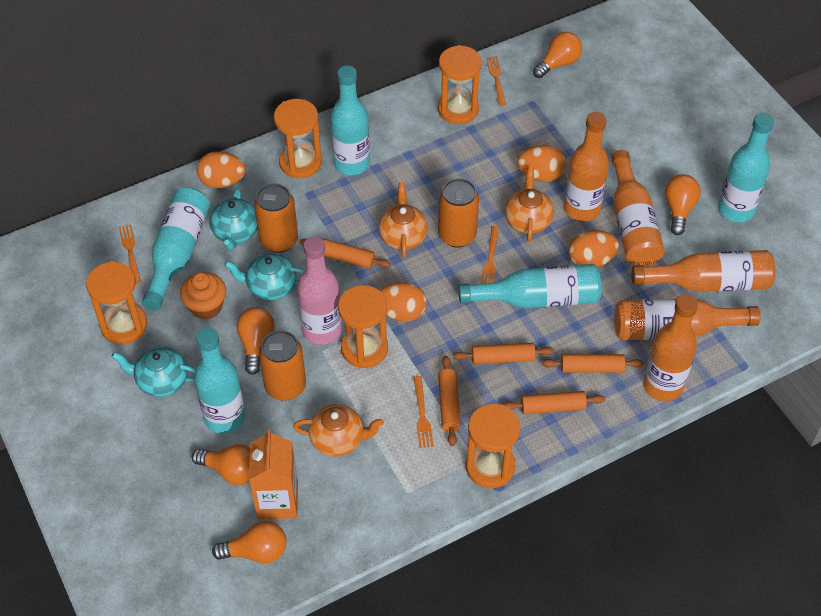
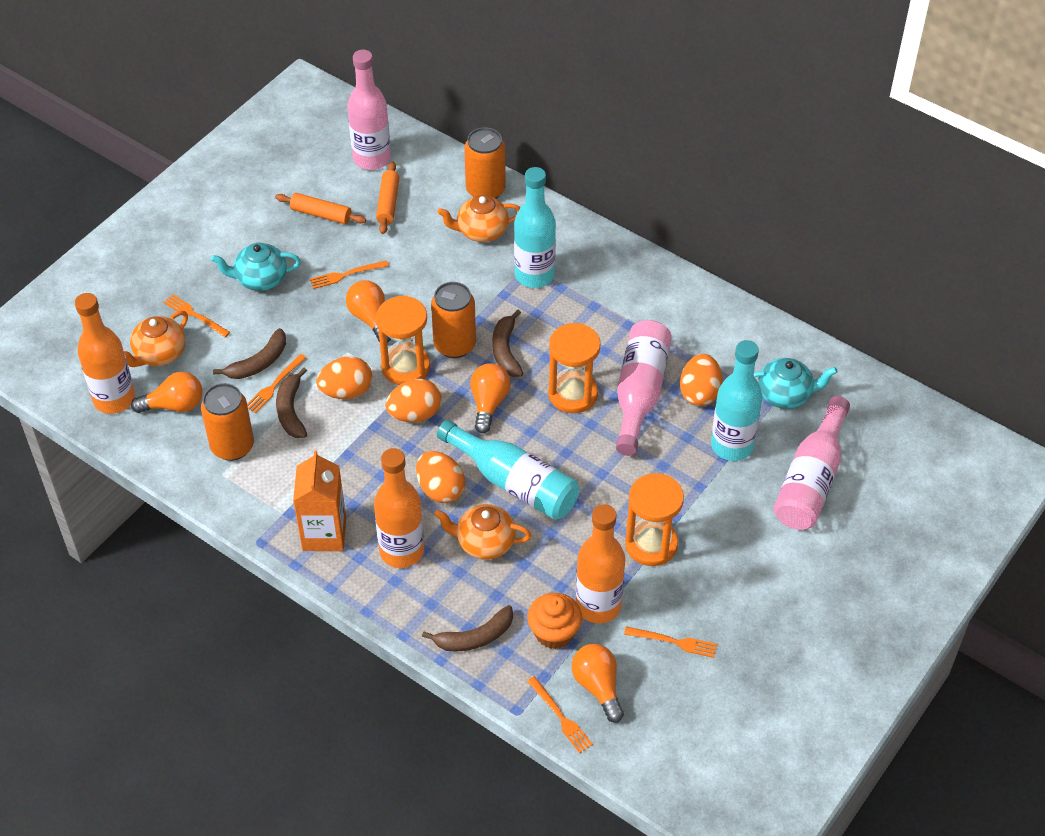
brown banana: 0 -> 4
orange bottle: 5 -> 3
orange fork: 4 -> 5
orange hourglass: 5 -> 3
orange light bulb: 5 -> 4
orange rolling pin: 5 -> 2
pink bottle: 1 -> 3
turquoise bottle: 5 -> 3
turquoise teapot: 3 -> 2

